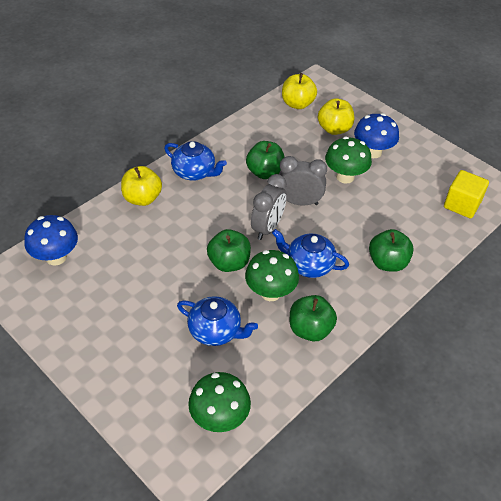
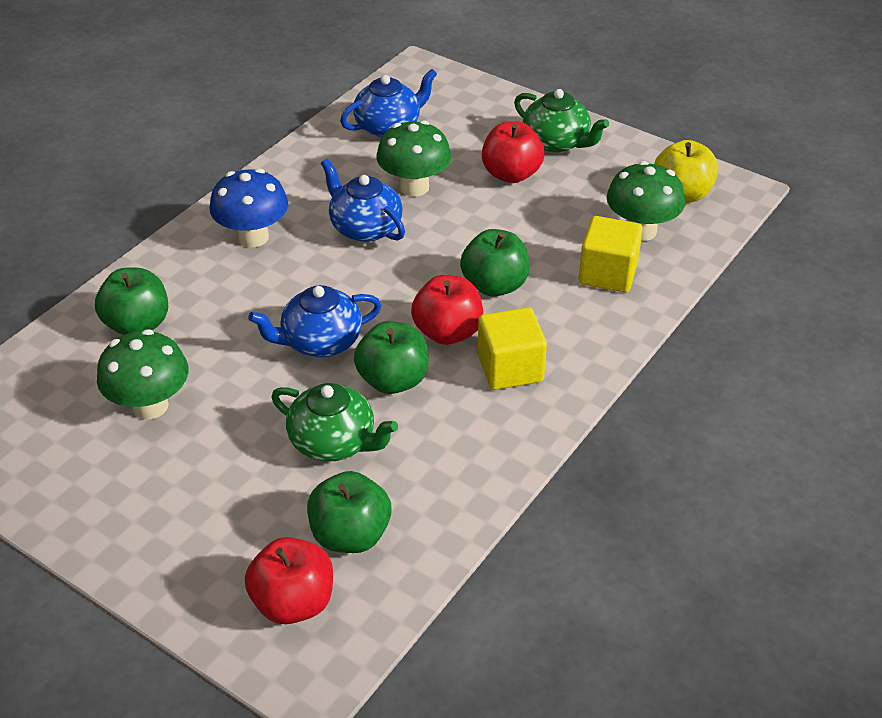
blue mushroom: 2 -> 1
green teapot: 0 -> 2
grey clock: 2 -> 0
red apple: 0 -> 3
yellow apple: 3 -> 1
yellow cube: 1 -> 2

